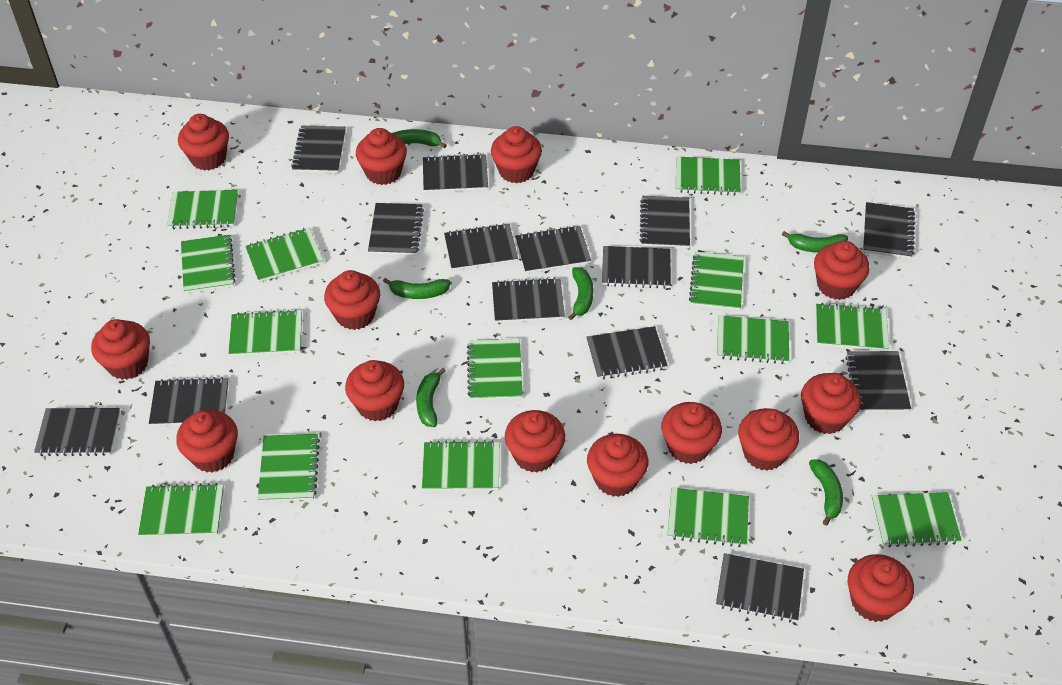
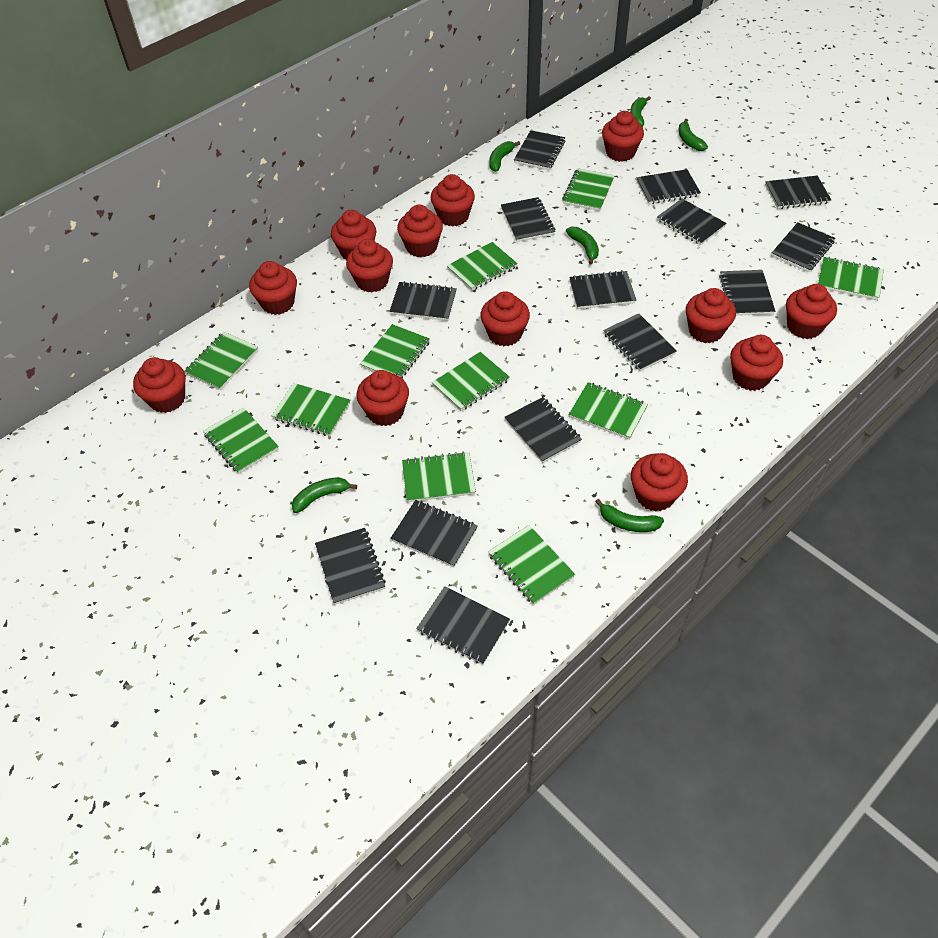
green notebook: 14 -> 11
red cupcake: 14 -> 13

